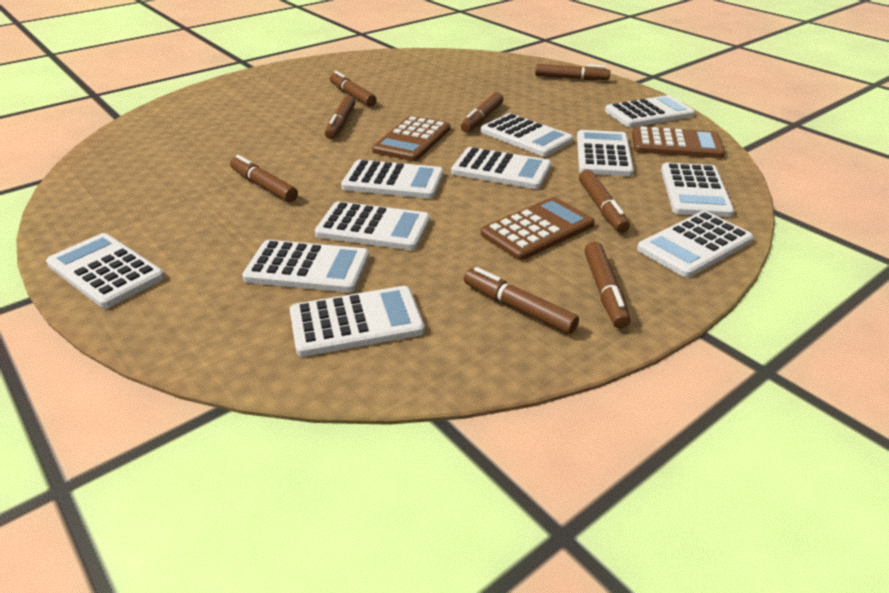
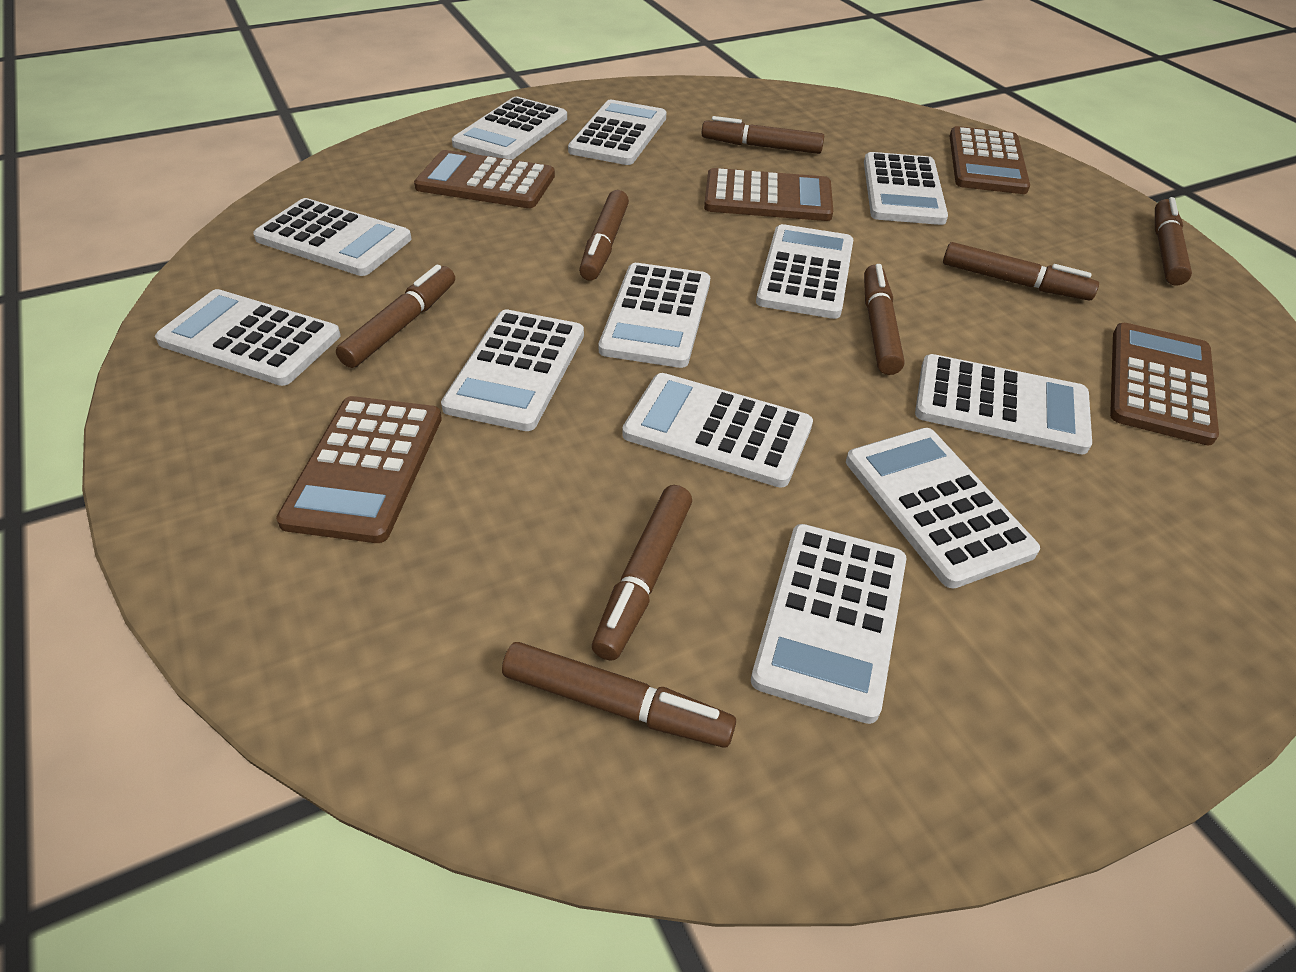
brown calculator: 3 -> 5
white calculator: 11 -> 12

